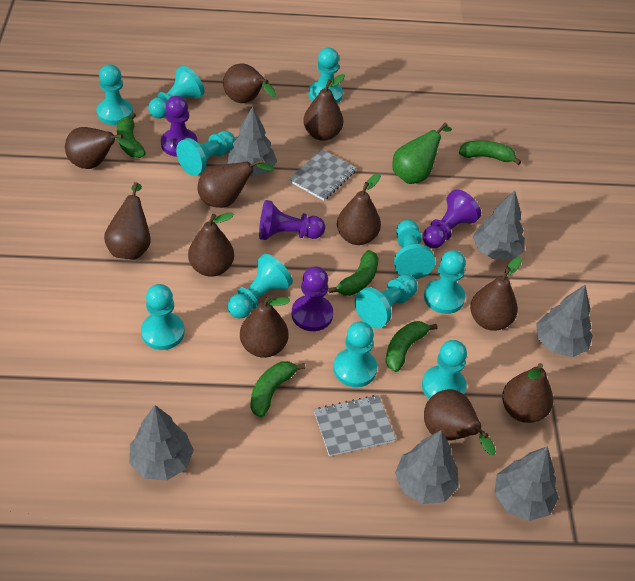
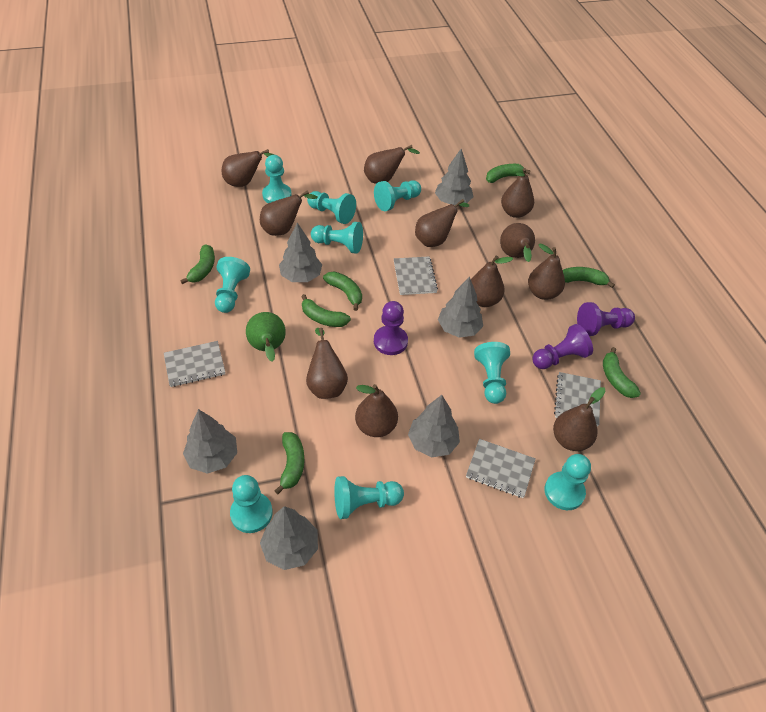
green banana: 5 -> 7
grey notebook: 2 -> 4
purple pawn: 4 -> 3
turquoise pawn: 11 -> 9

